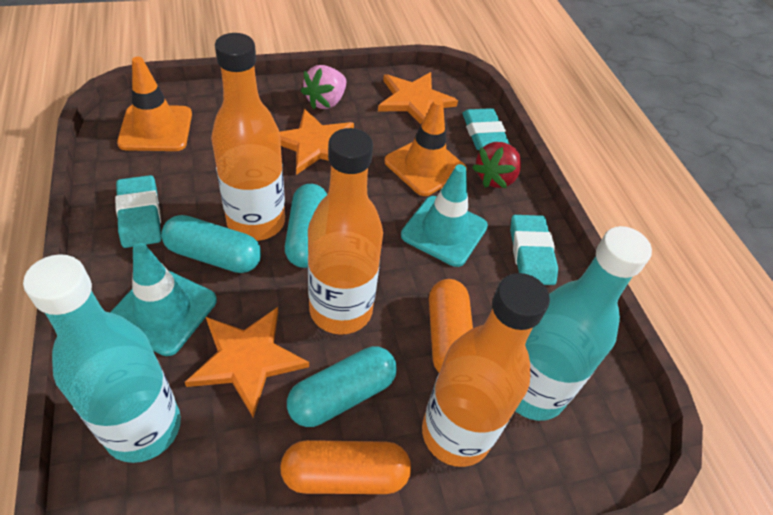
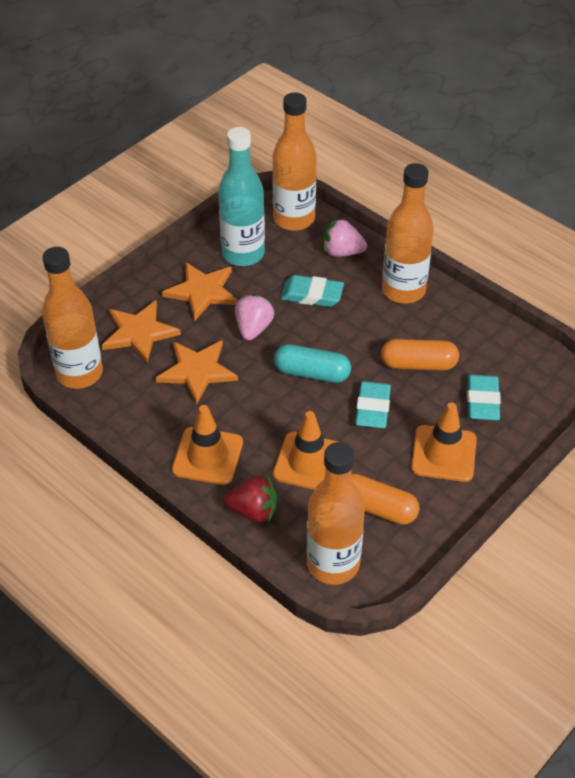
orange bottle: 3 -> 4
orange traffic cone: 2 -> 3
pink strawberry: 1 -> 2
turquoise bottle: 2 -> 1
turquoise capsule: 3 -> 1
turquoise traffic cone: 2 -> 0

